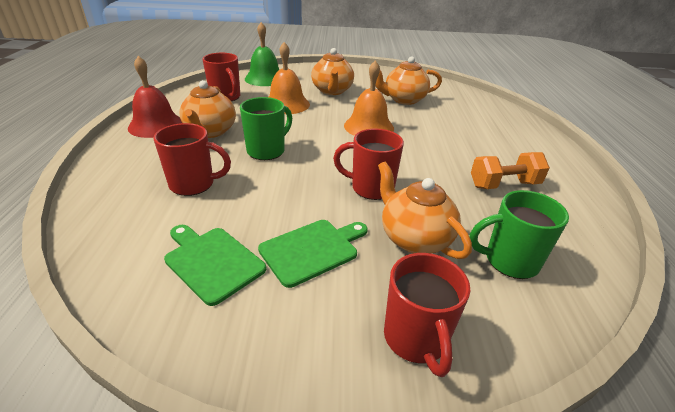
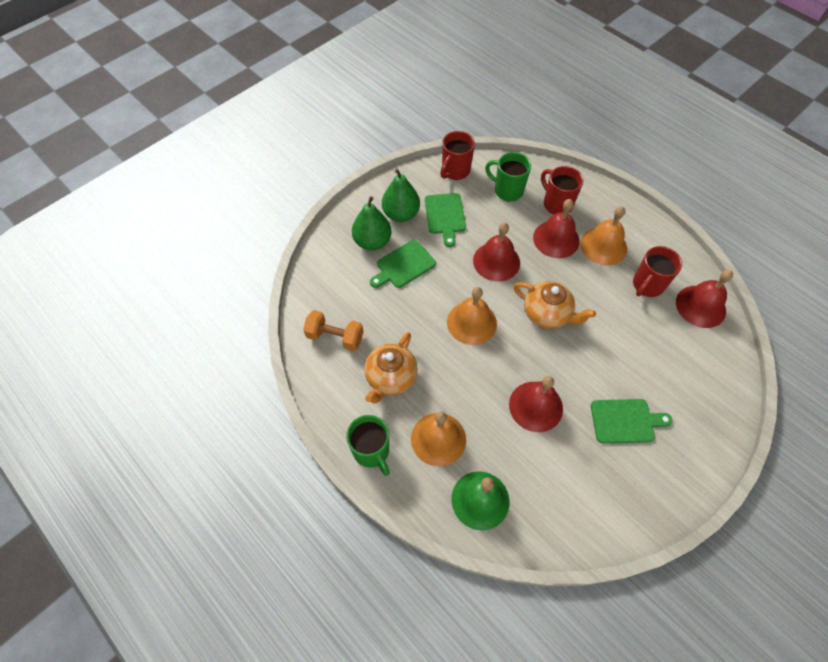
green cutting board: 2 -> 3
green pear: 0 -> 2
orange bell: 2 -> 3
orange teapot: 4 -> 2
red bell: 1 -> 4
red mug: 4 -> 3

